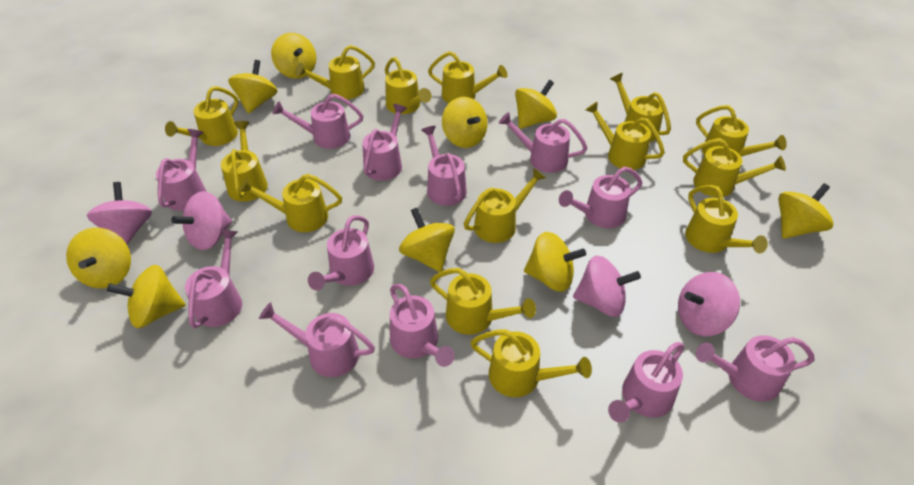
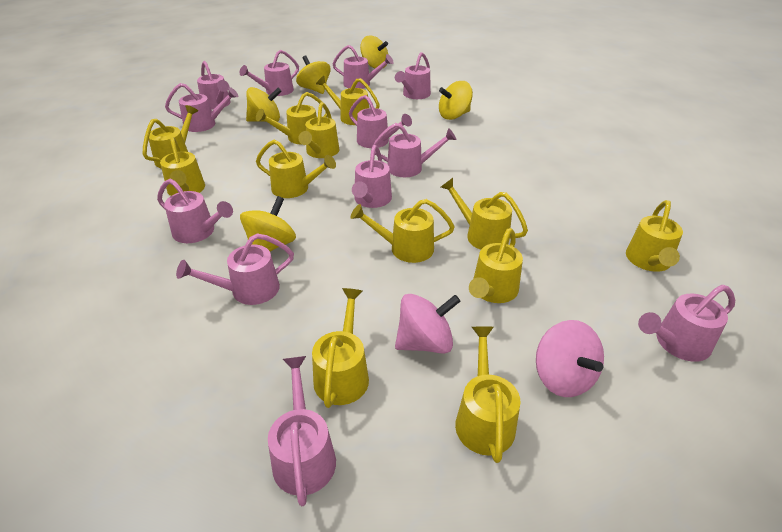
pink spinning top: 4 -> 2
yellow spinning top: 9 -> 5
yellow watering can: 14 -> 12

